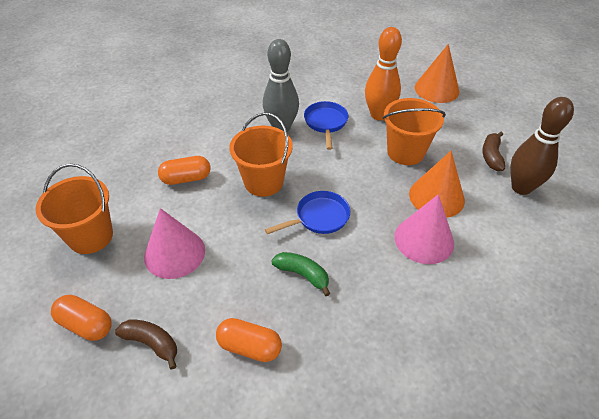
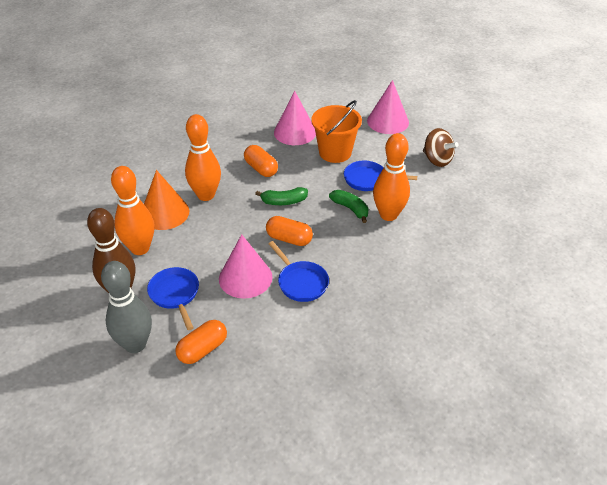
blue pan: 2 -> 3
brown banana: 2 -> 0
brown spinning top: 0 -> 1
green banana: 1 -> 2
orange bowling pin: 1 -> 3
orange bucket: 3 -> 1
orange cone: 2 -> 1
pink cone: 2 -> 3

